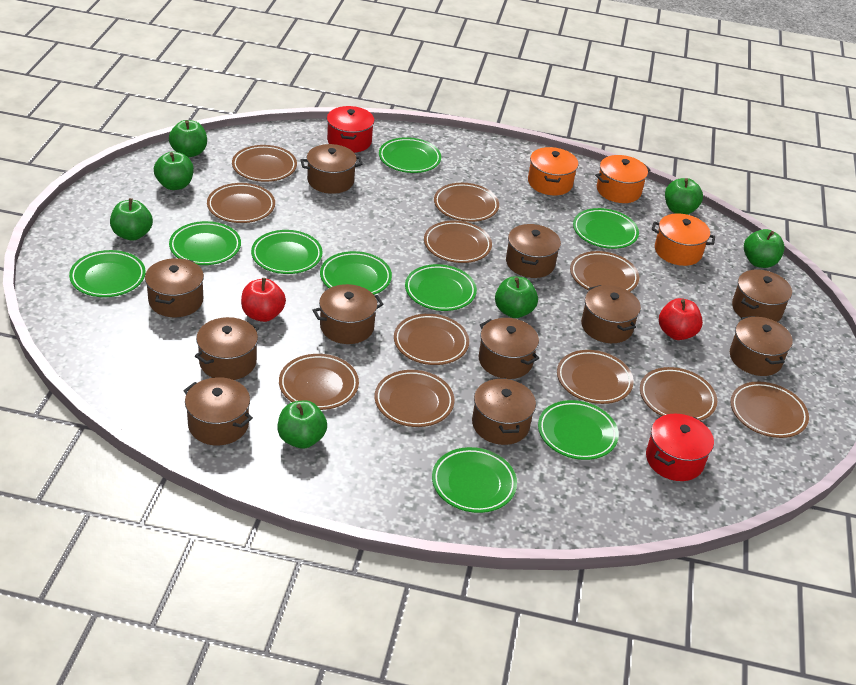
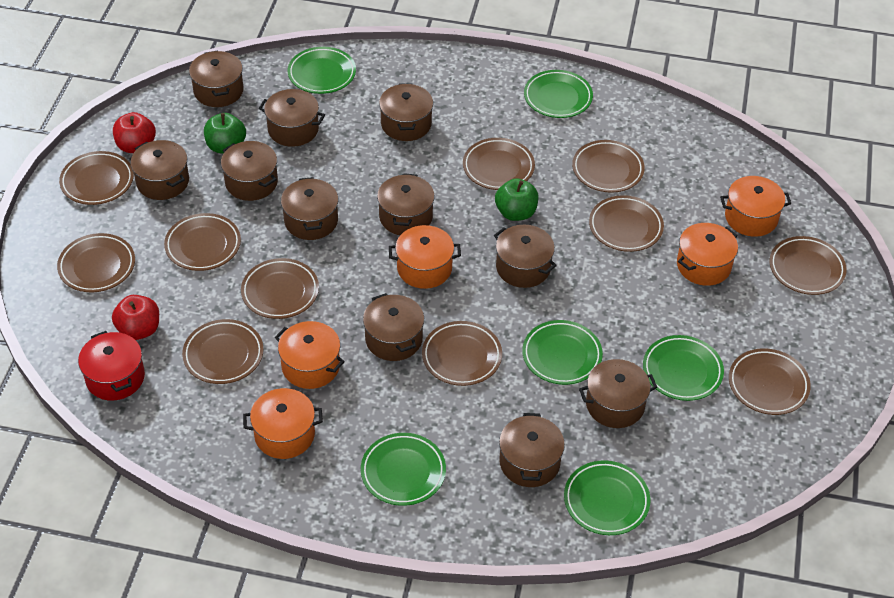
green apple: 7 -> 2
green plate: 9 -> 6
orange pot: 3 -> 5
red pot: 2 -> 1

